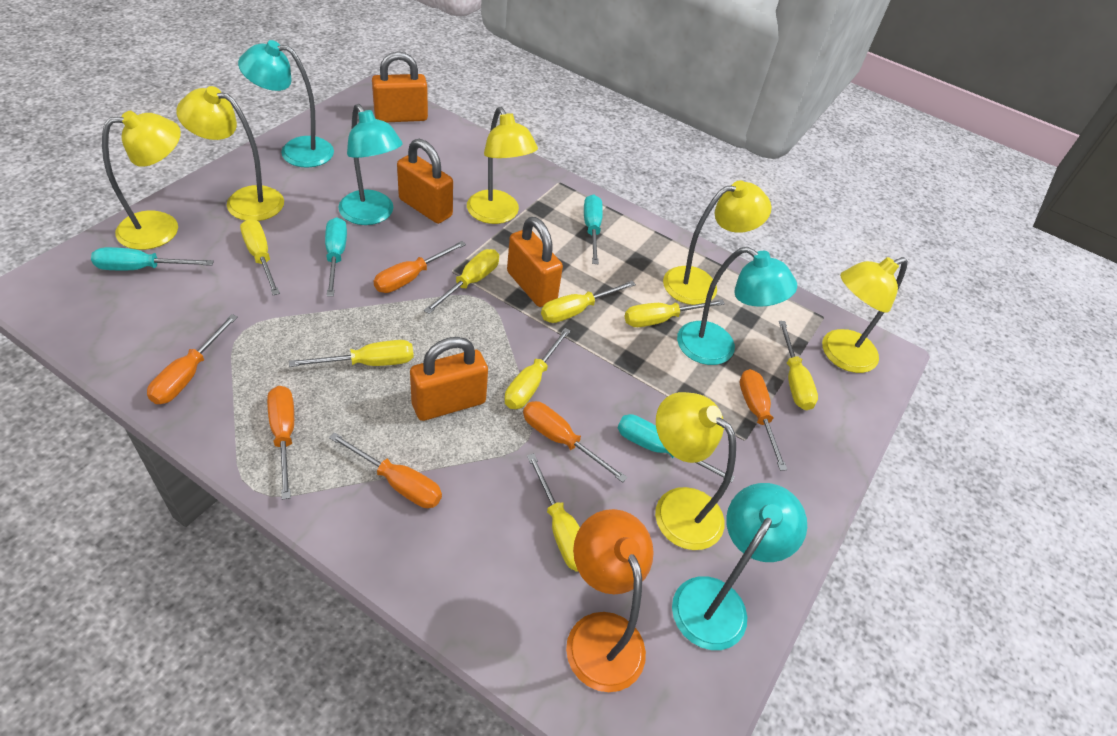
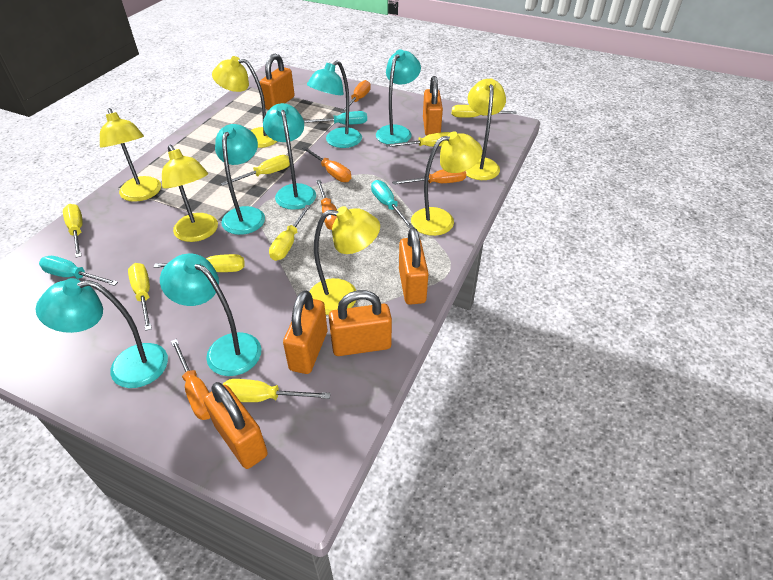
orange lamp: 1 -> 0
orange padlock: 4 -> 6
orange screwdriver: 6 -> 5
turquoise lamp: 4 -> 6
turquoise screwdriver: 4 -> 3

